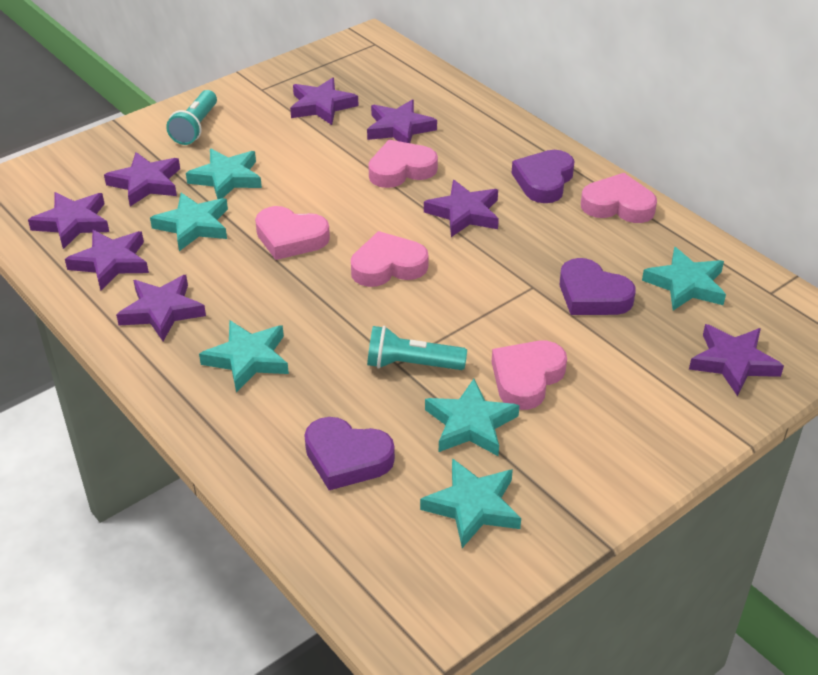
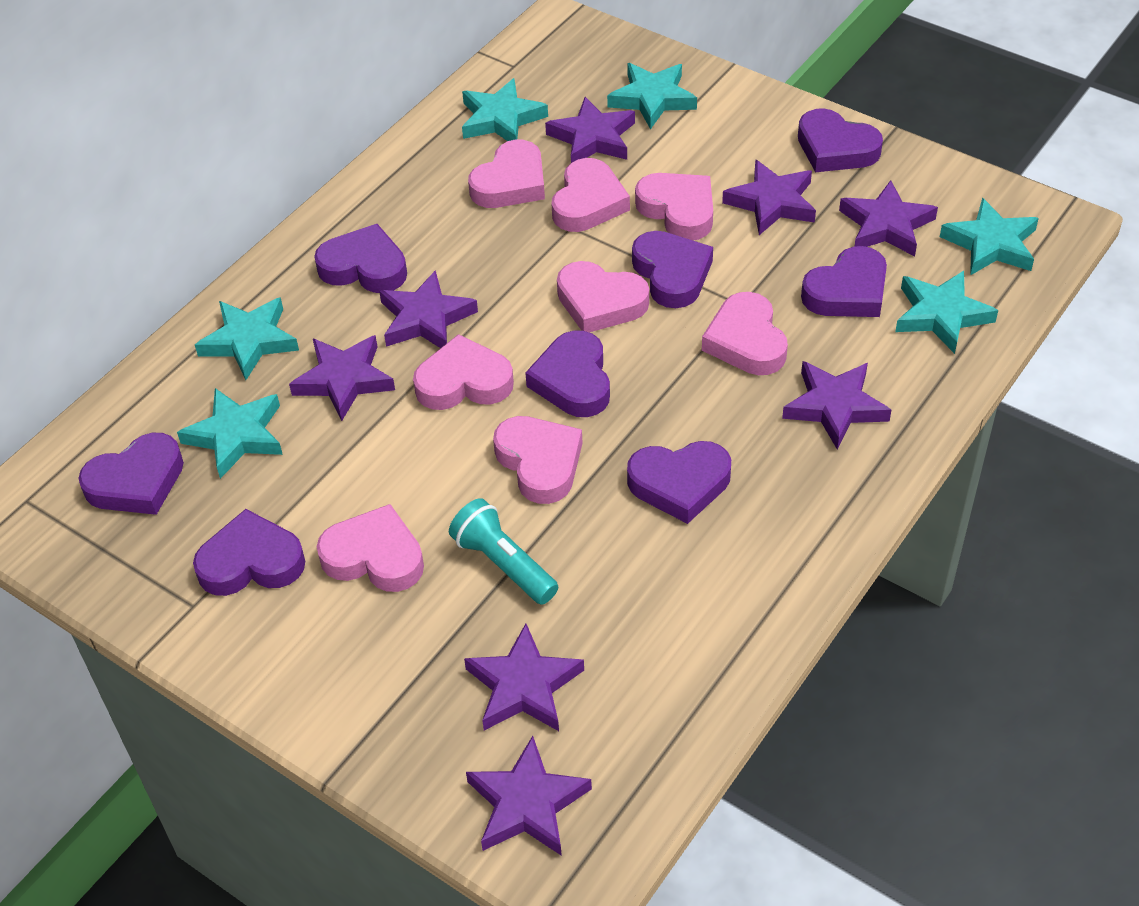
pink heart: 5 -> 8
purple heart: 3 -> 8
turquoise flashlight: 2 -> 1

